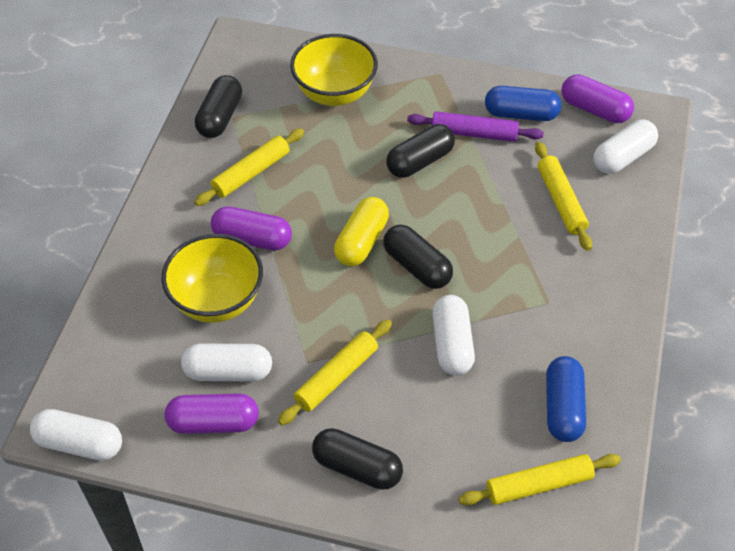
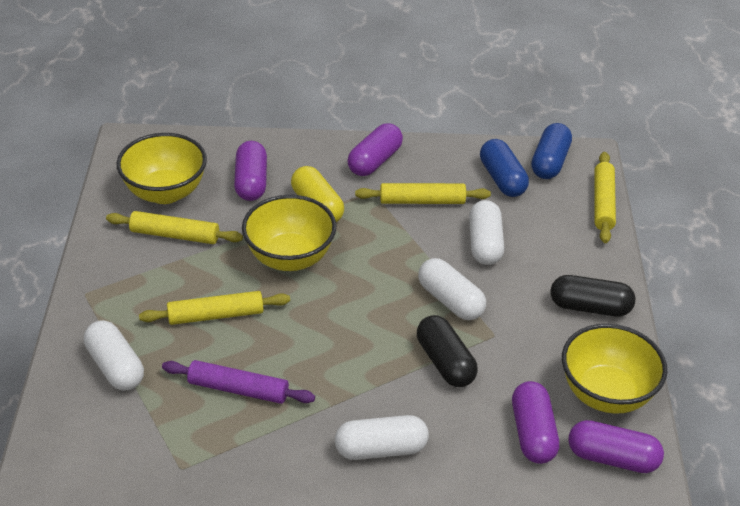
black capsule: 4 -> 2
purple capsule: 3 -> 4
yellow bowl: 2 -> 3

